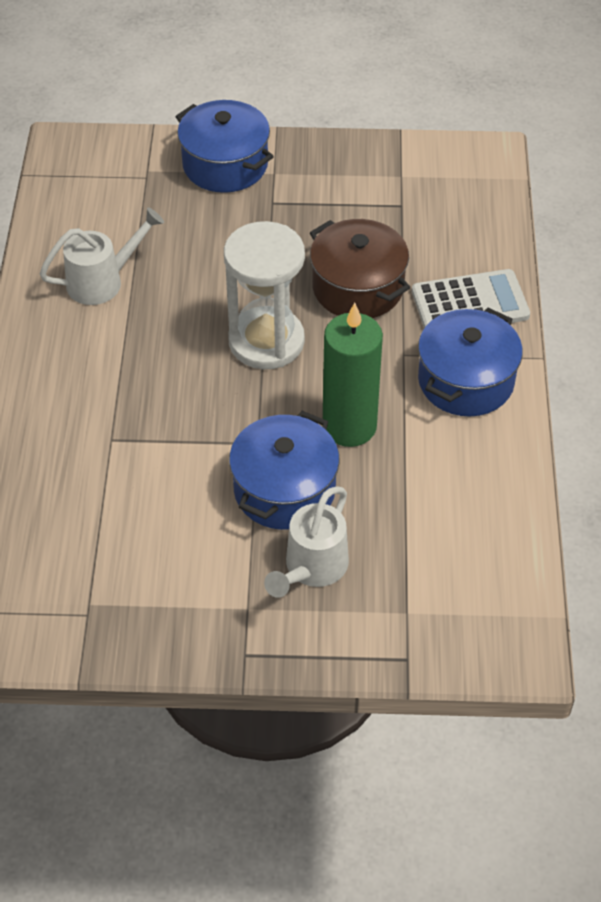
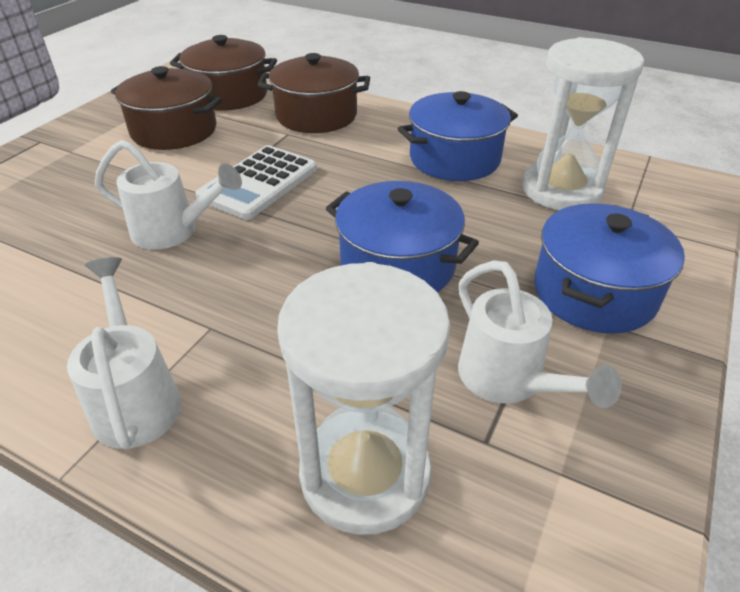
brown pot: 1 -> 3
green candle: 1 -> 0
white hourglass: 1 -> 2
white watering can: 2 -> 3

